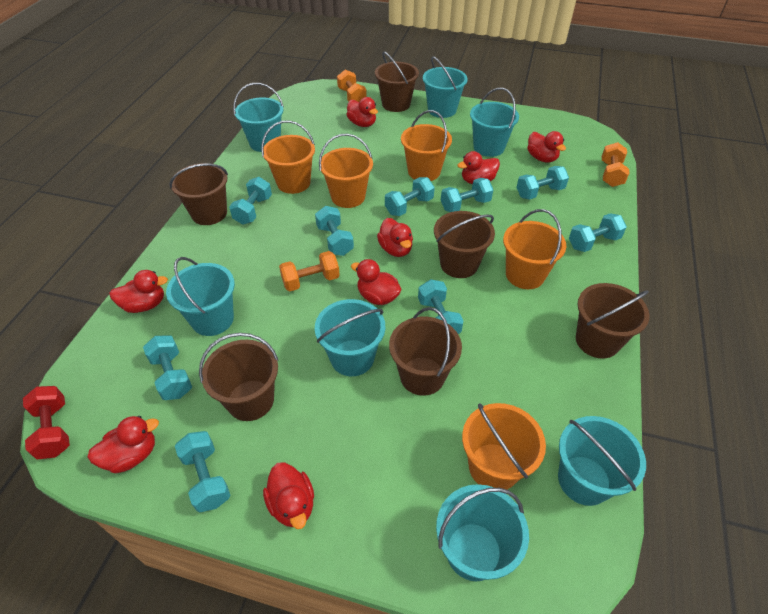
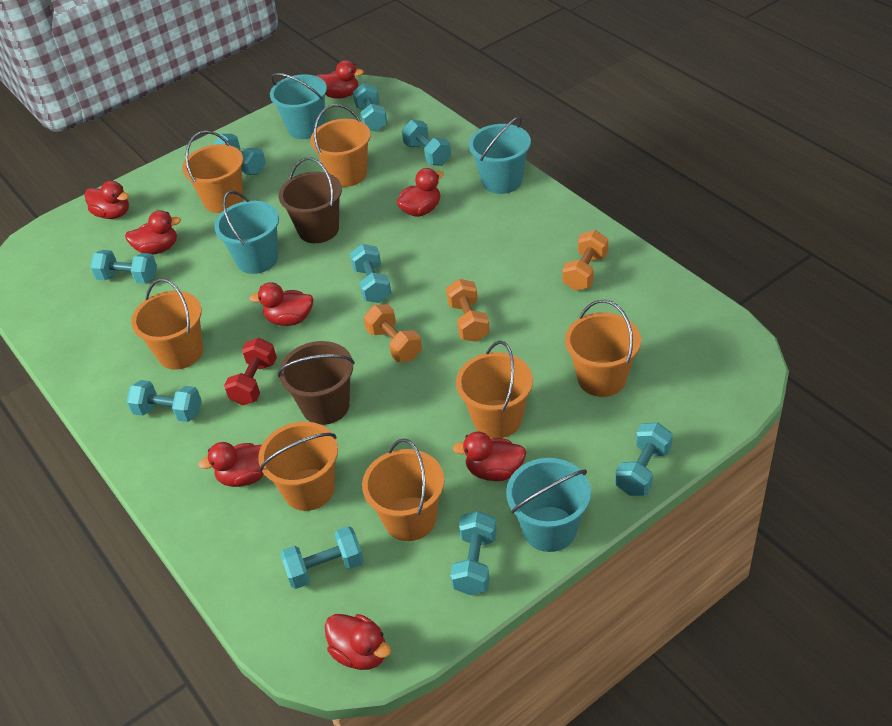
brown bucket: 6 -> 2
orange bucket: 5 -> 7
turquoise bucket: 7 -> 4

